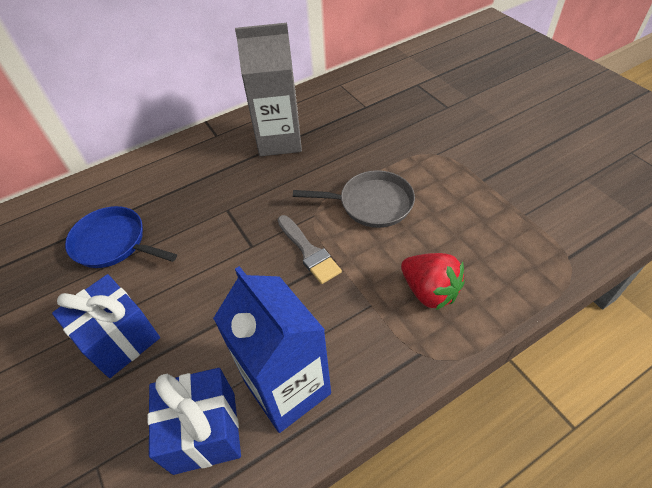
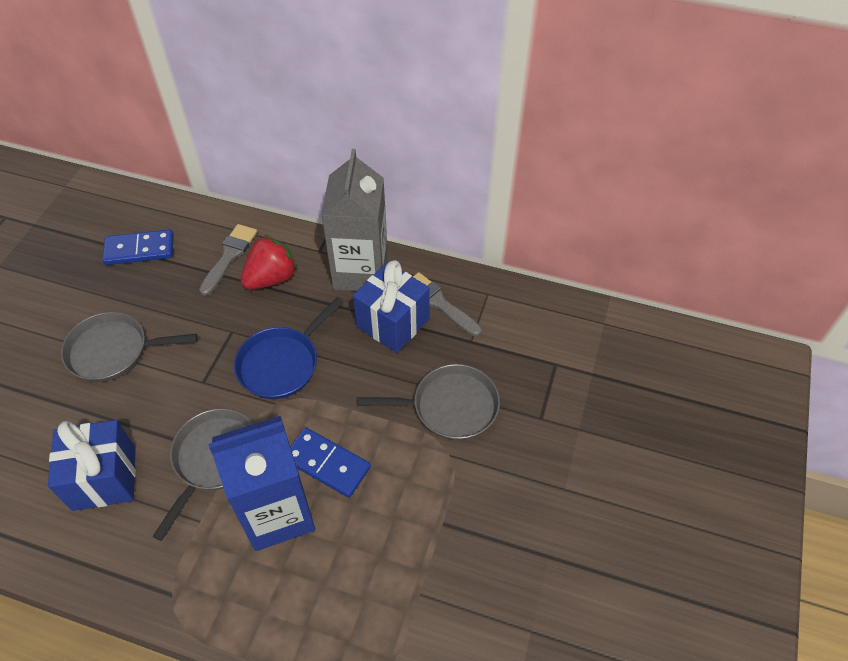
blue domino: 0 -> 2
grey brush: 1 -> 2
grey pan: 1 -> 3

